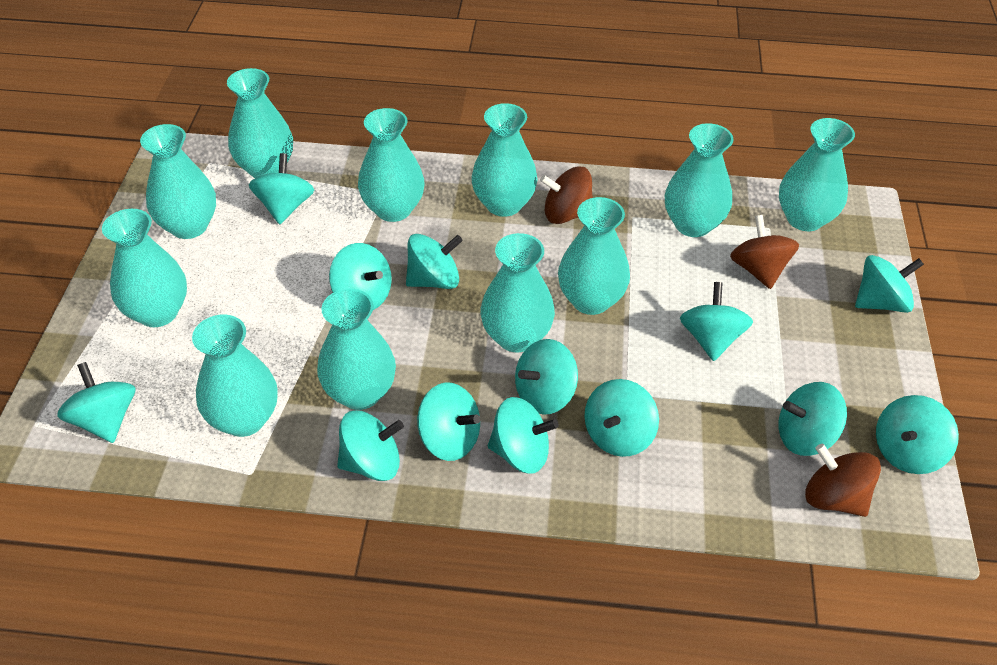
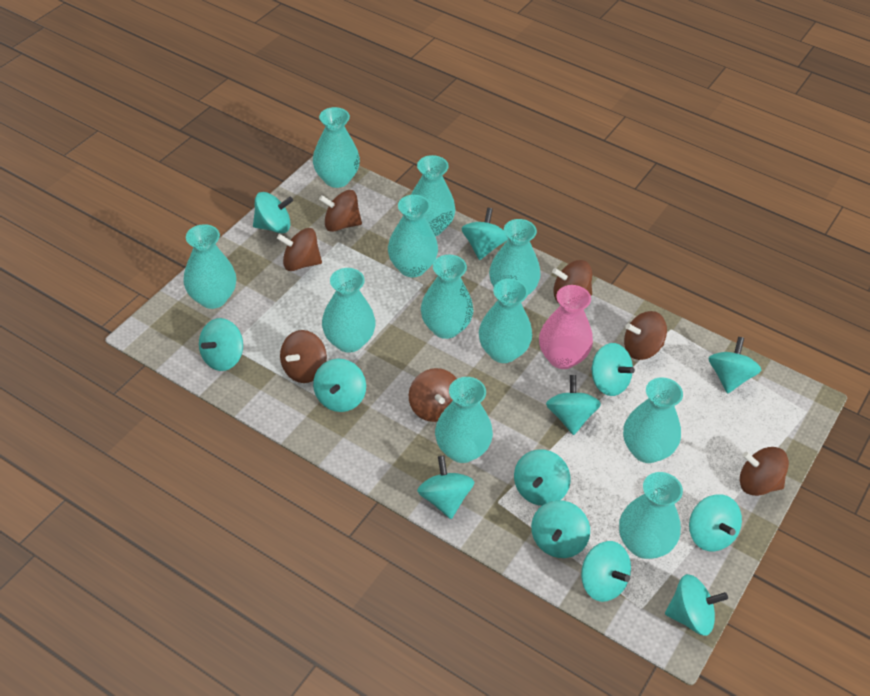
brown spinning top: 3 -> 7
pink vase: 0 -> 1

